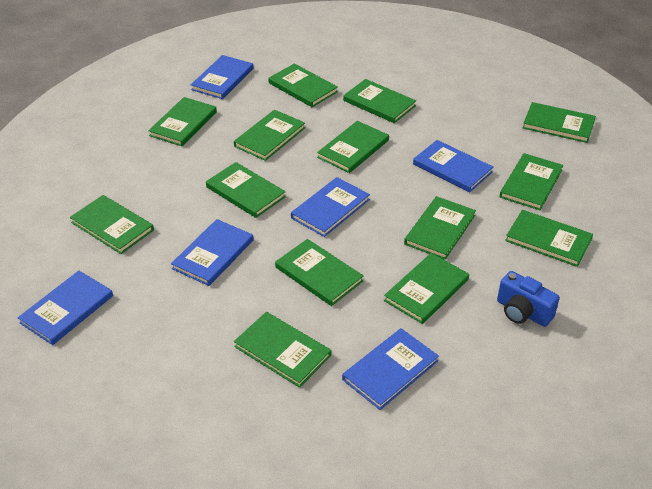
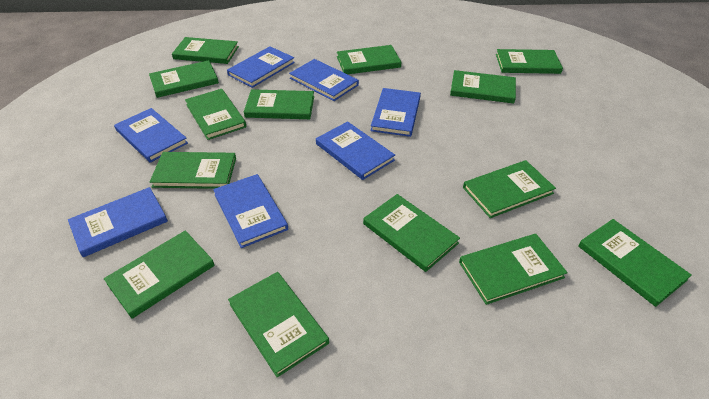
blue book: 6 -> 7
blue camera: 1 -> 0

